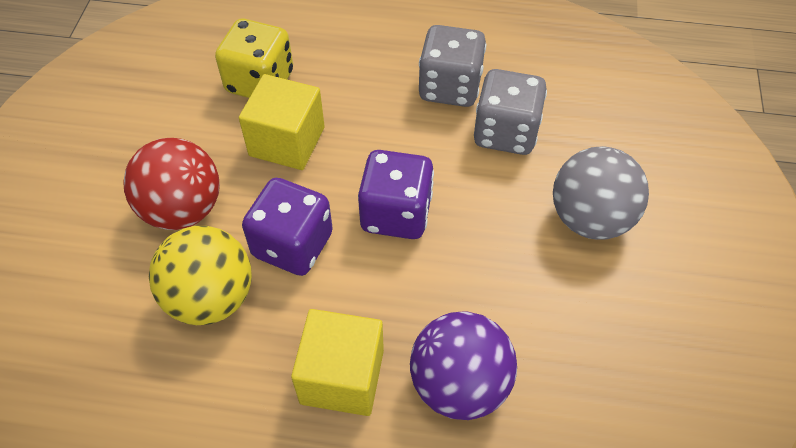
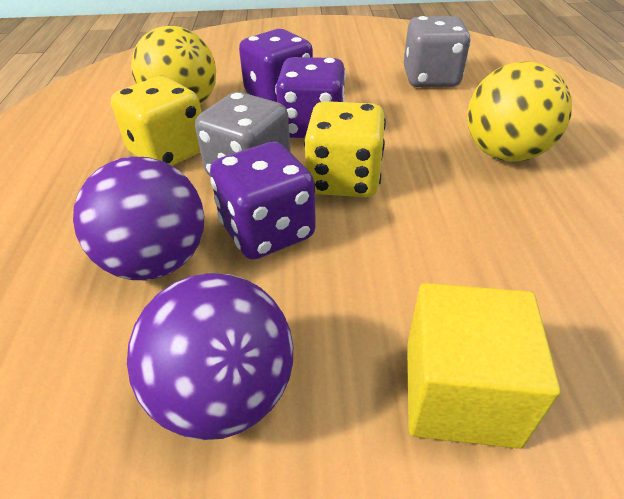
grey ball: 1 -> 0
purple ball: 1 -> 2
purple dice: 2 -> 3
red ball: 1 -> 0
yellow ball: 1 -> 2
yellow cube: 2 -> 1
yellow dice: 1 -> 2

